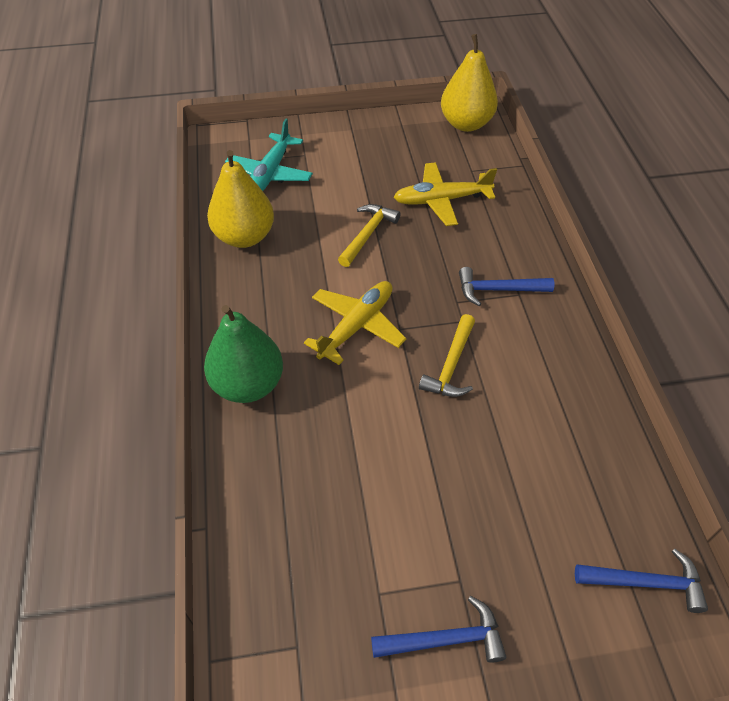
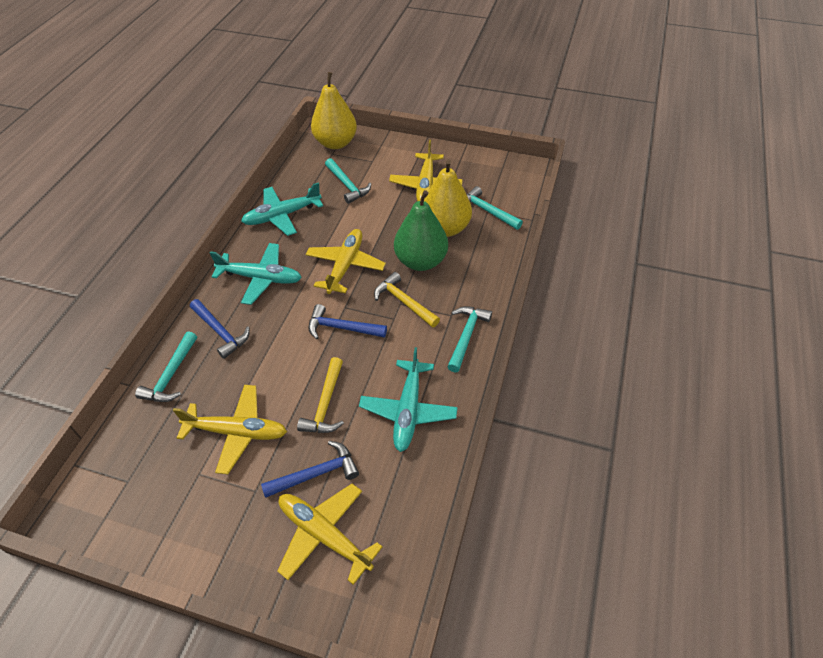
turquoise hammer: 0 -> 4
turquoise plane: 1 -> 3
yellow plane: 2 -> 4

